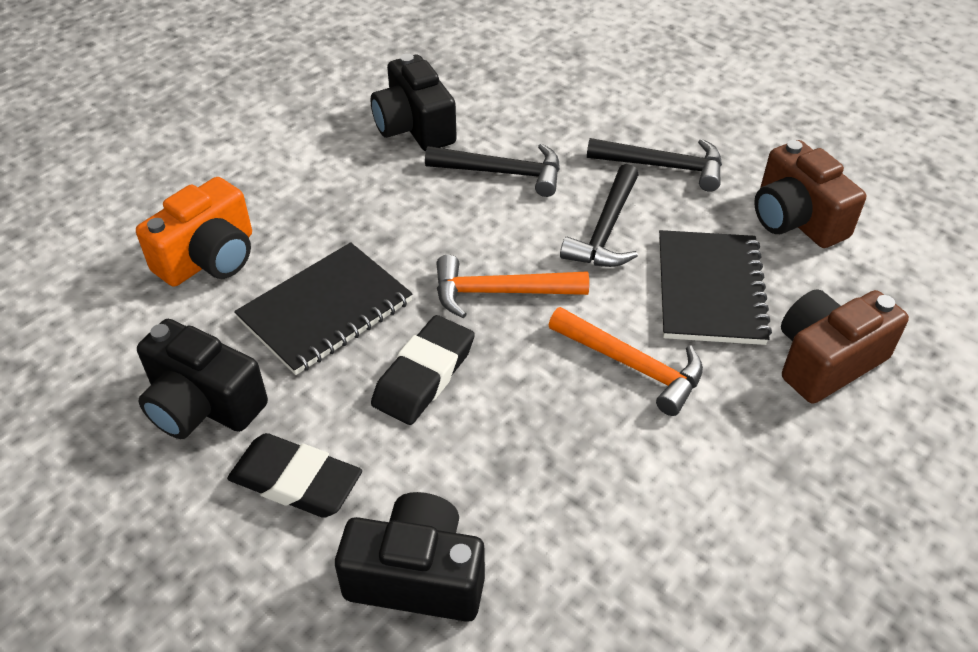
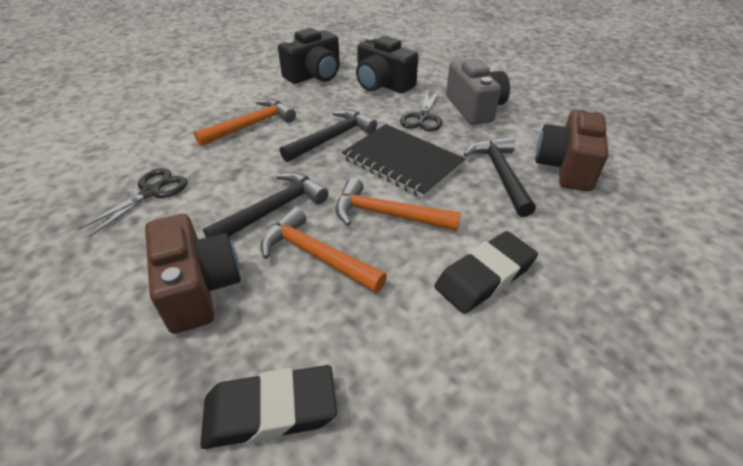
black camera: 3 -> 2
black notebook: 2 -> 1
black scissors: 0 -> 2
grey camera: 0 -> 1
orange camera: 1 -> 0
orange hammer: 2 -> 3

